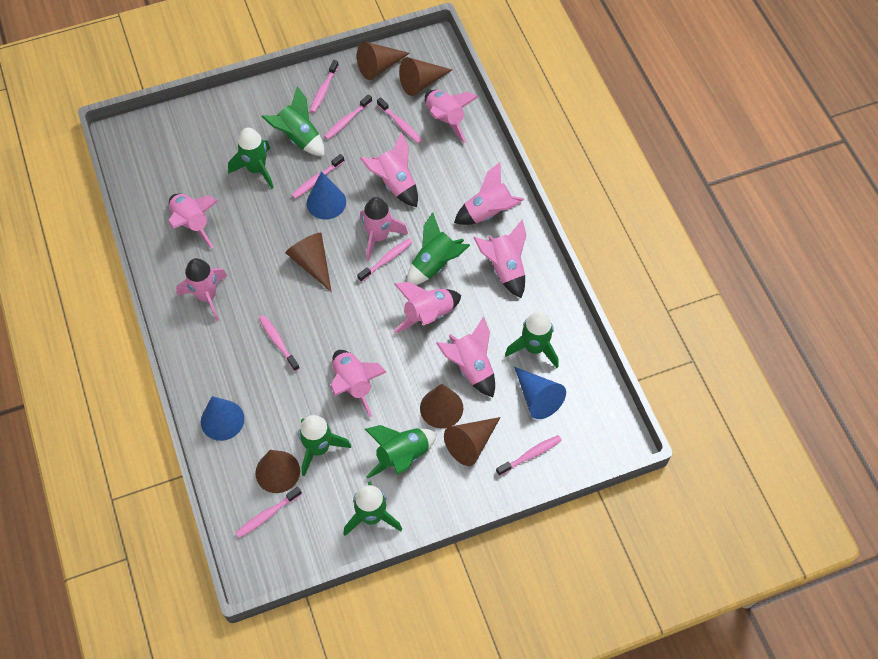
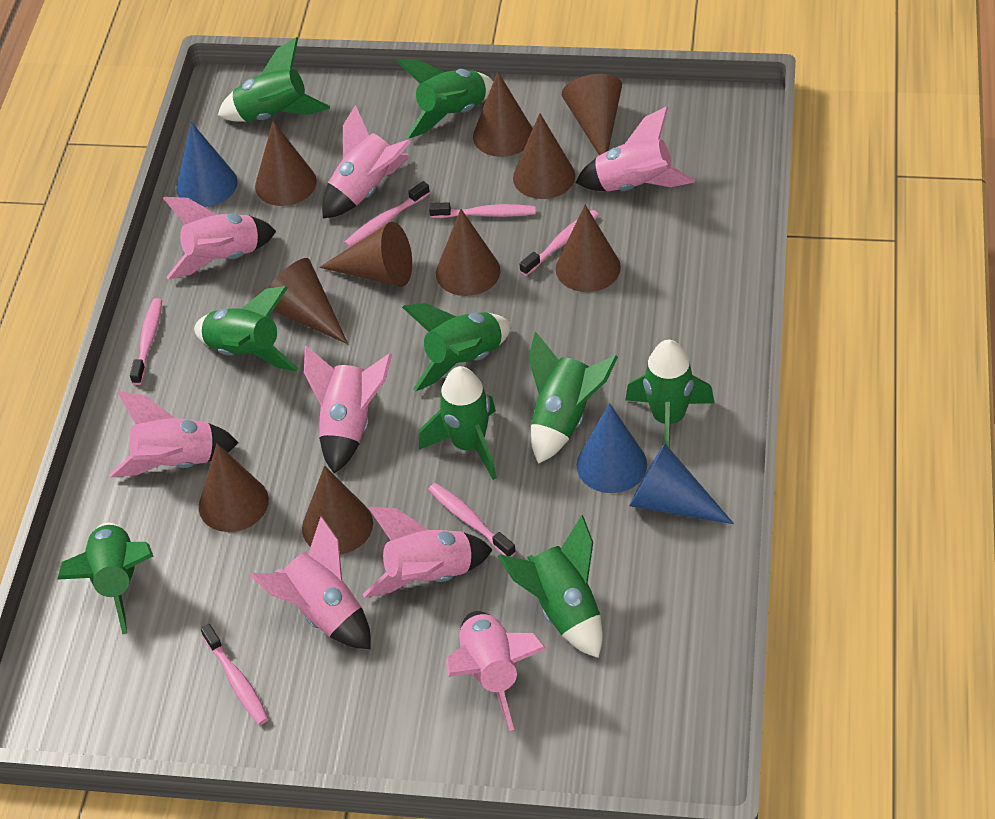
brown cone: 6 -> 10
green rocket: 7 -> 9
pink rocket: 10 -> 8
pink toothbrush: 8 -> 6

